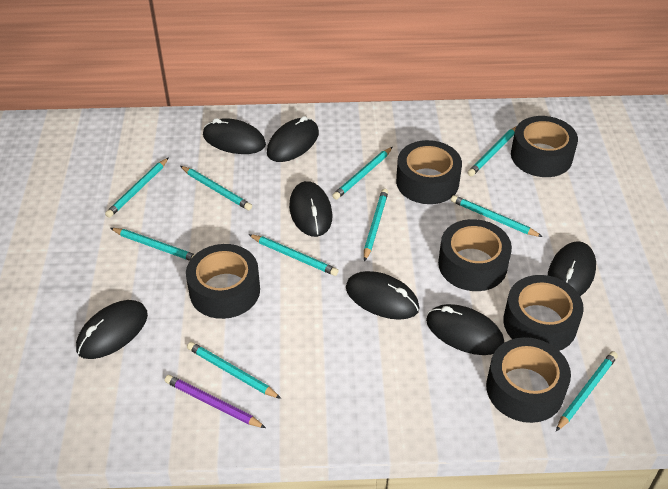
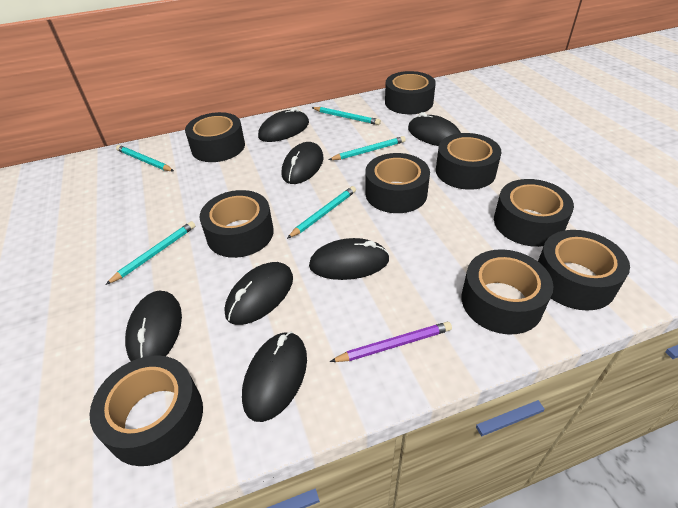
black tape: 6 -> 9
turquoise pencil: 10 -> 5

